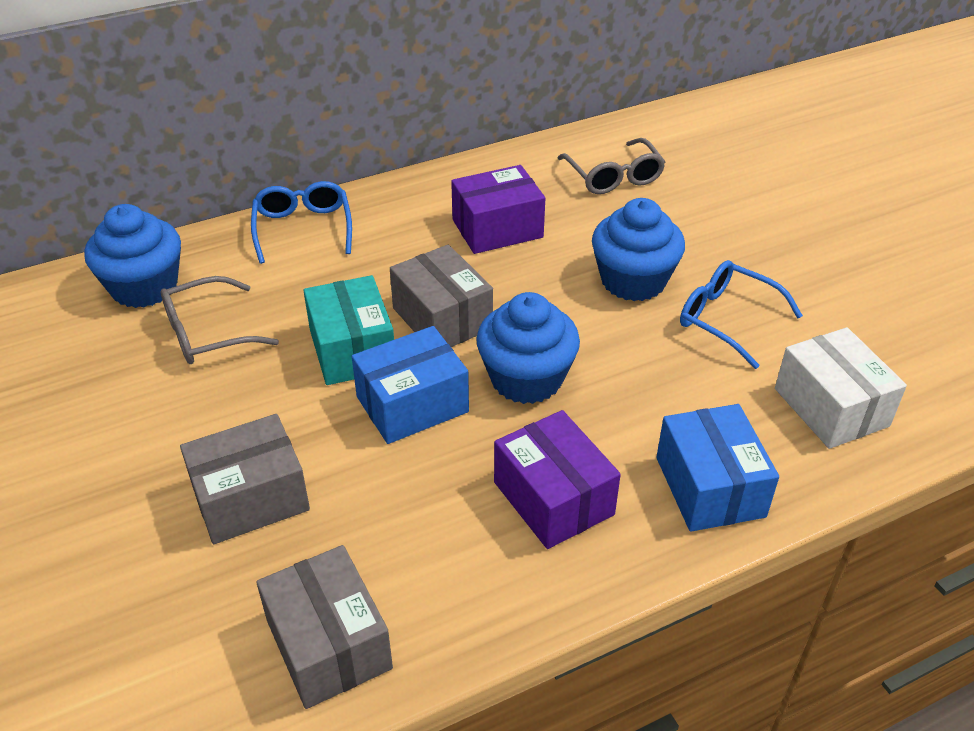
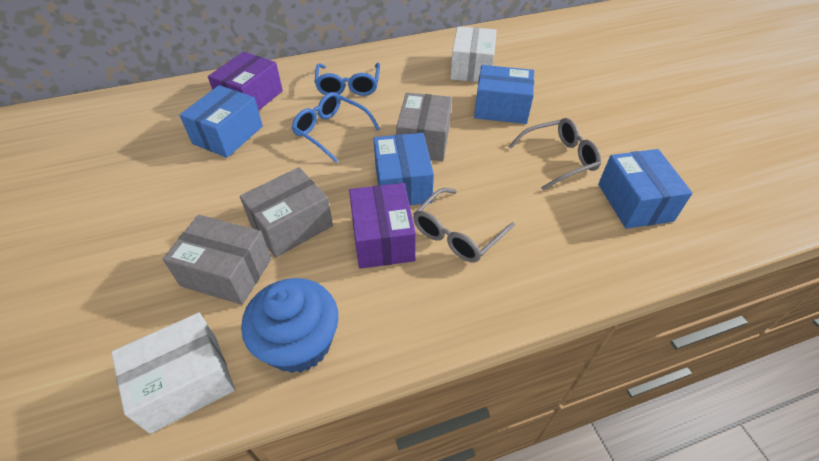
blue box: 2 -> 4
blue cupcake: 3 -> 1
turquoise box: 1 -> 0
white box: 1 -> 2

